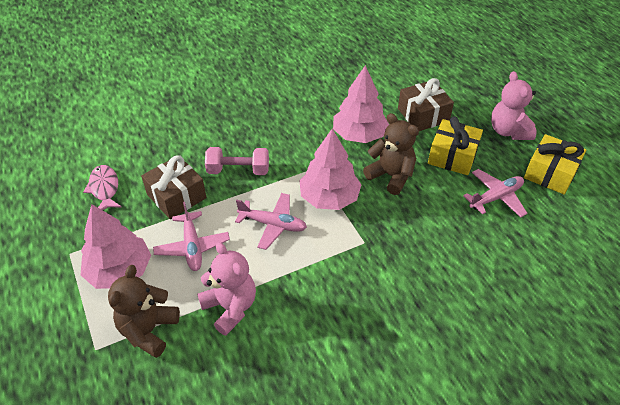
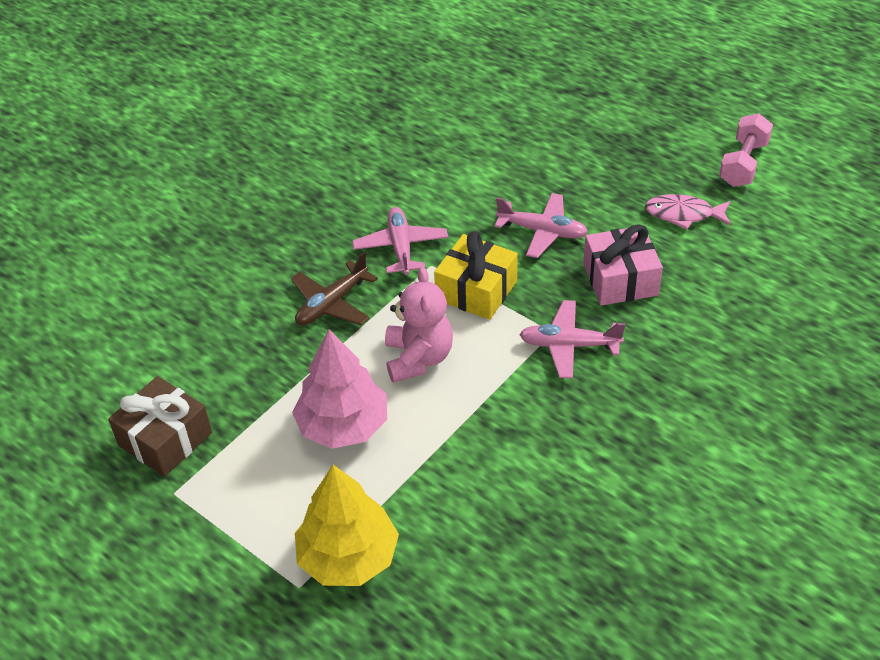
brown gift: 2 -> 1
brown plane: 0 -> 1
brown teddy bear: 2 -> 0
pink gift: 0 -> 1
pink teddy bear: 2 -> 1
pink tree: 3 -> 1
yellow gift: 2 -> 1
yellow tree: 0 -> 1

